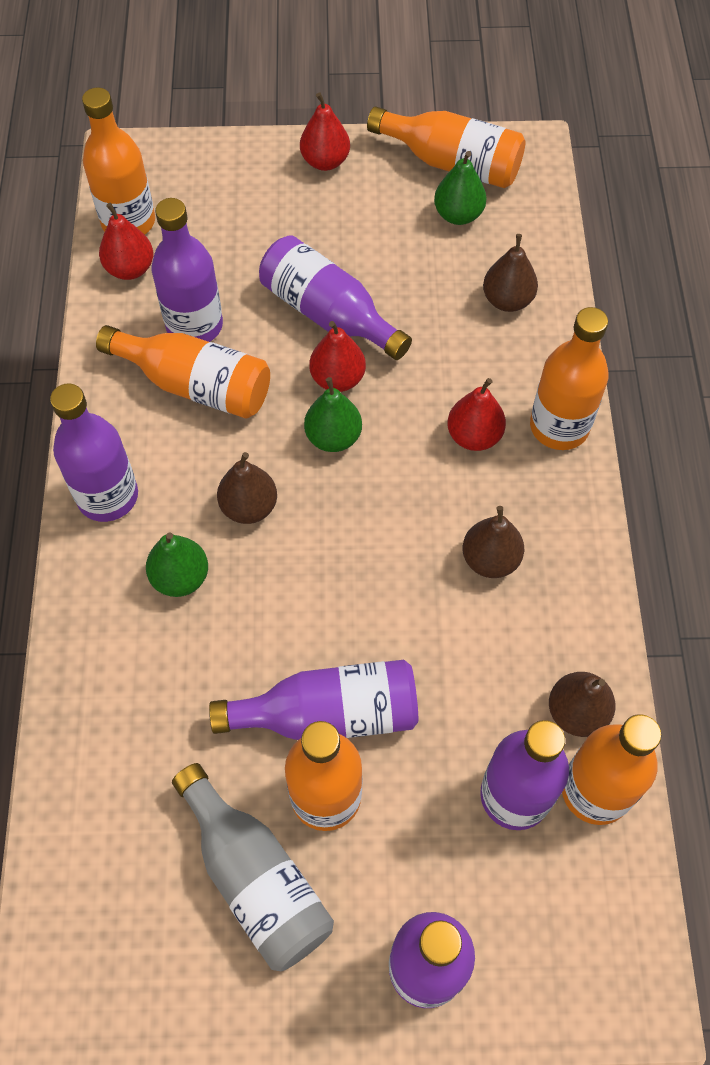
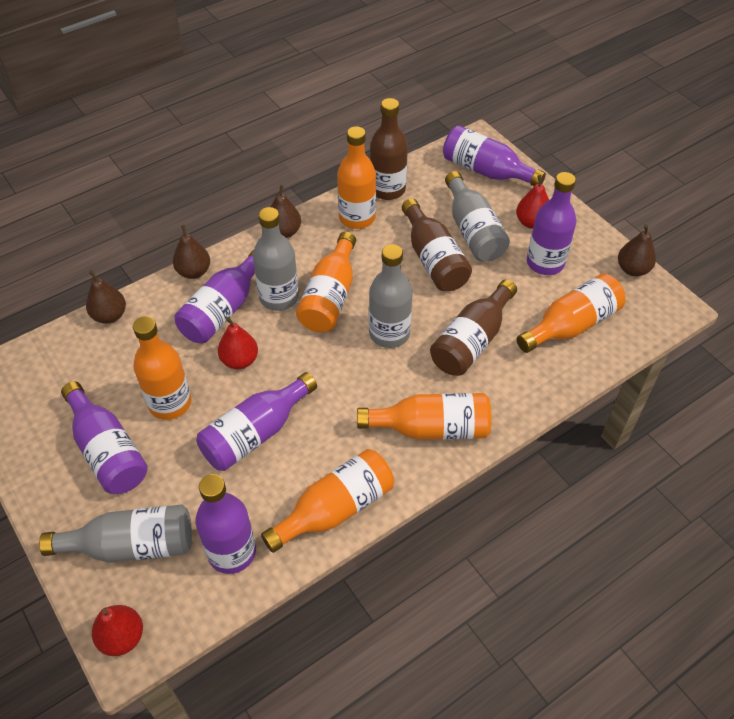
brown bottle: 0 -> 3
green pear: 3 -> 0
grey bottle: 1 -> 4
red pear: 4 -> 3

